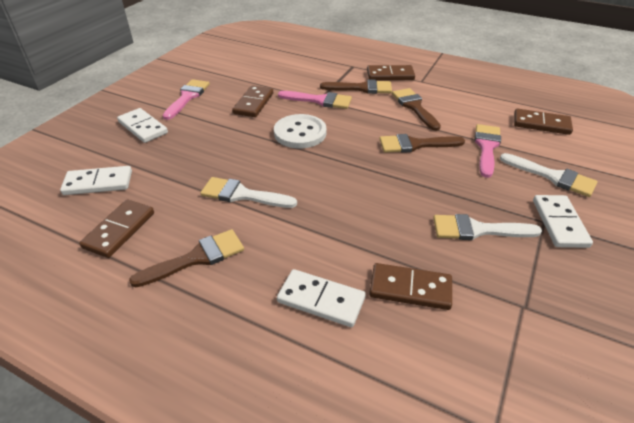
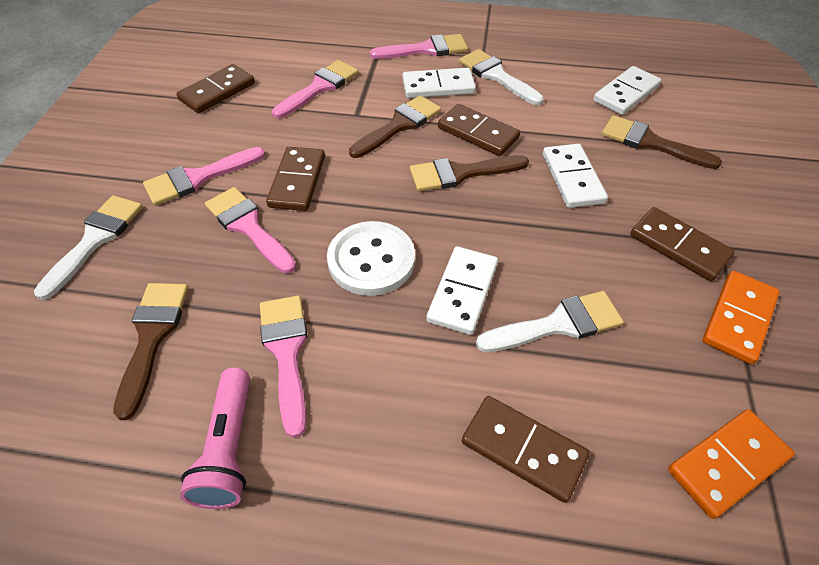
orange domino: 0 -> 2
pink brush: 3 -> 5
pink flashlight: 0 -> 1

